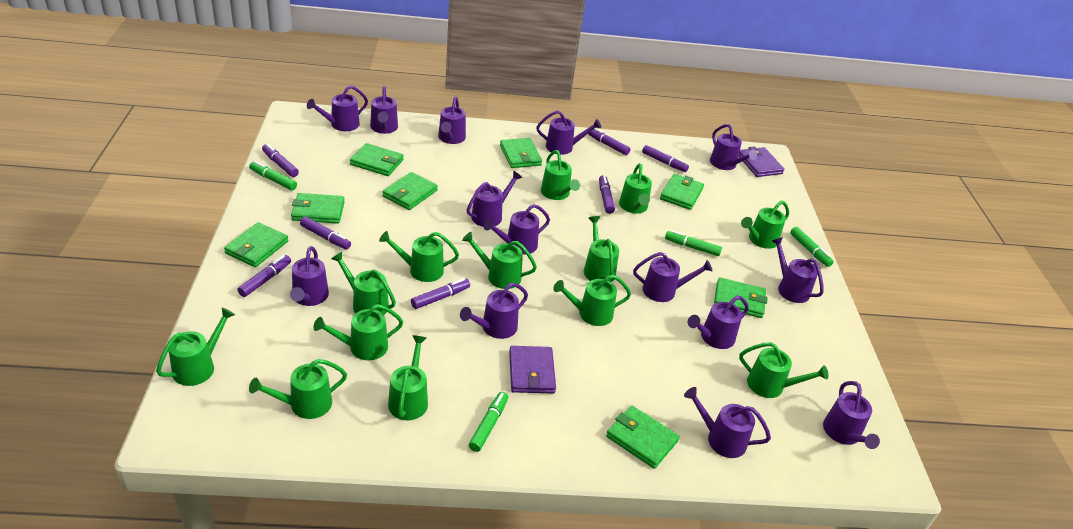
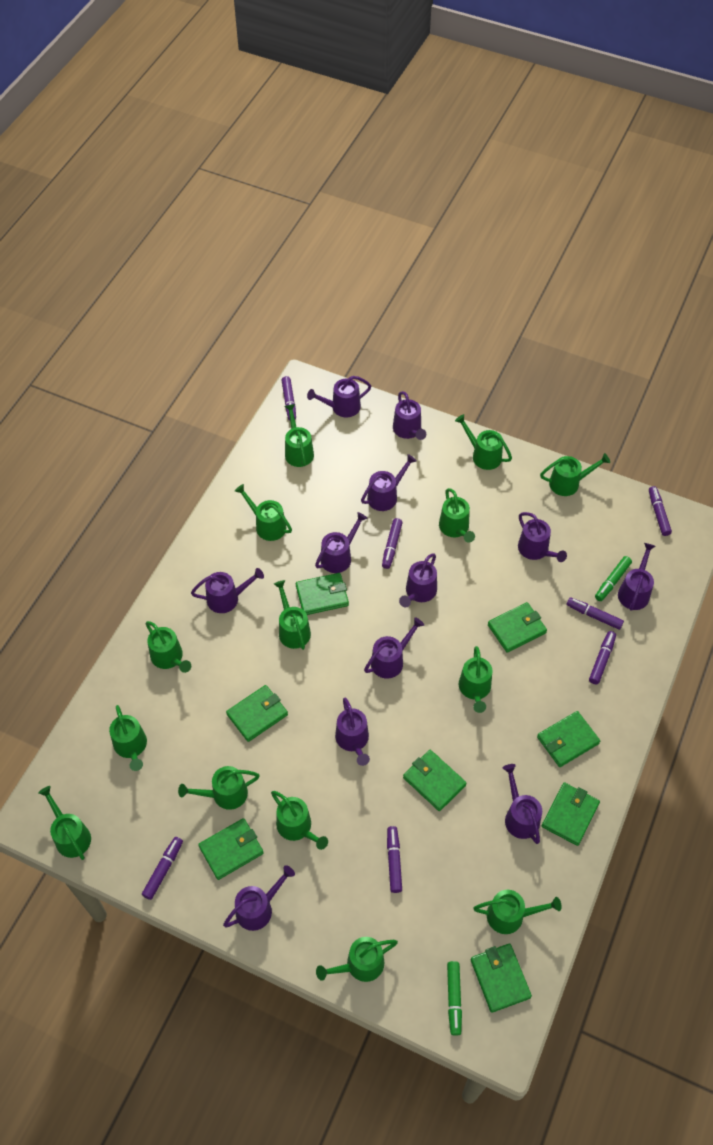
green marker: 4 -> 2
green watering can: 13 -> 14
purple wallet: 2 -> 0
purple watering can: 14 -> 12

